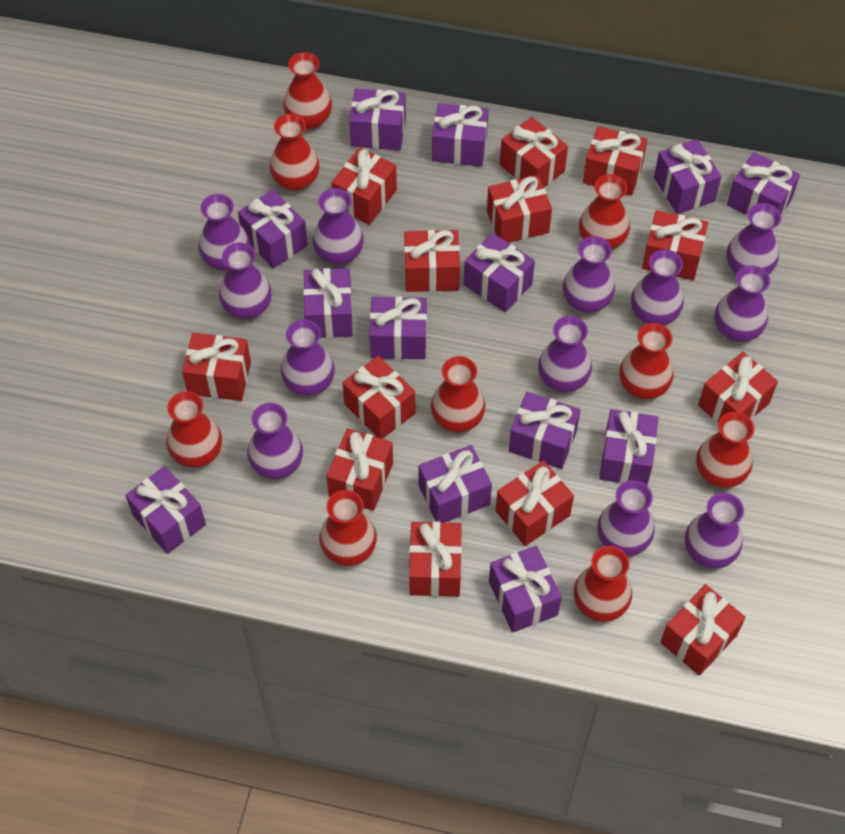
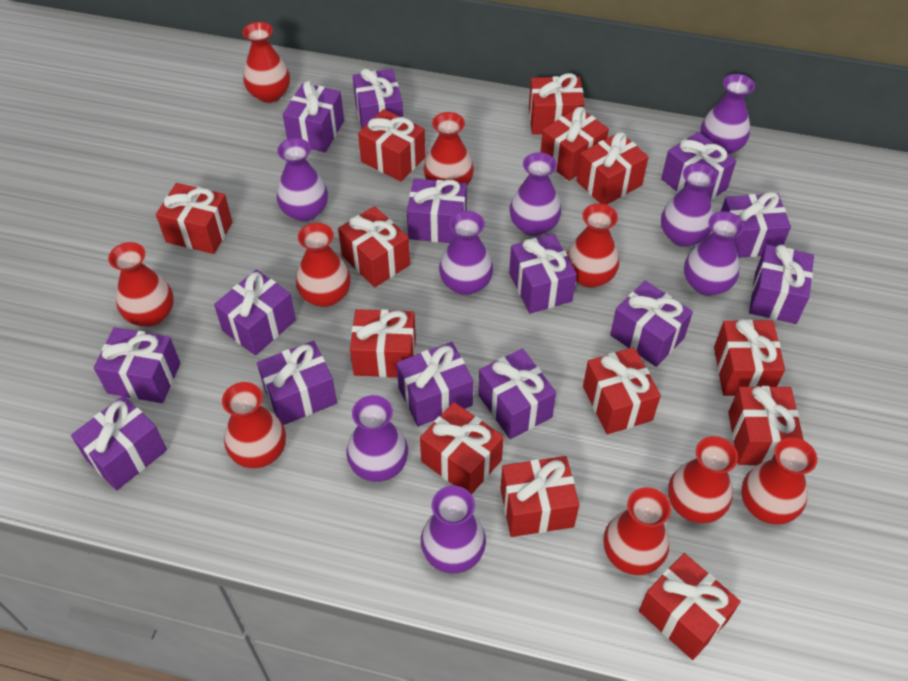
purple gift: 13 -> 14
purple vase: 12 -> 8

